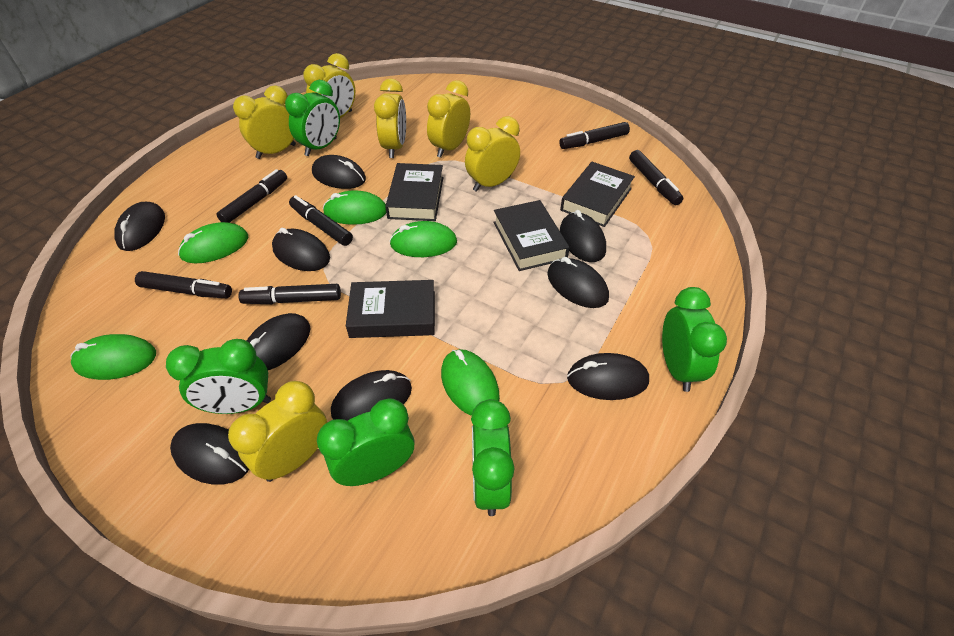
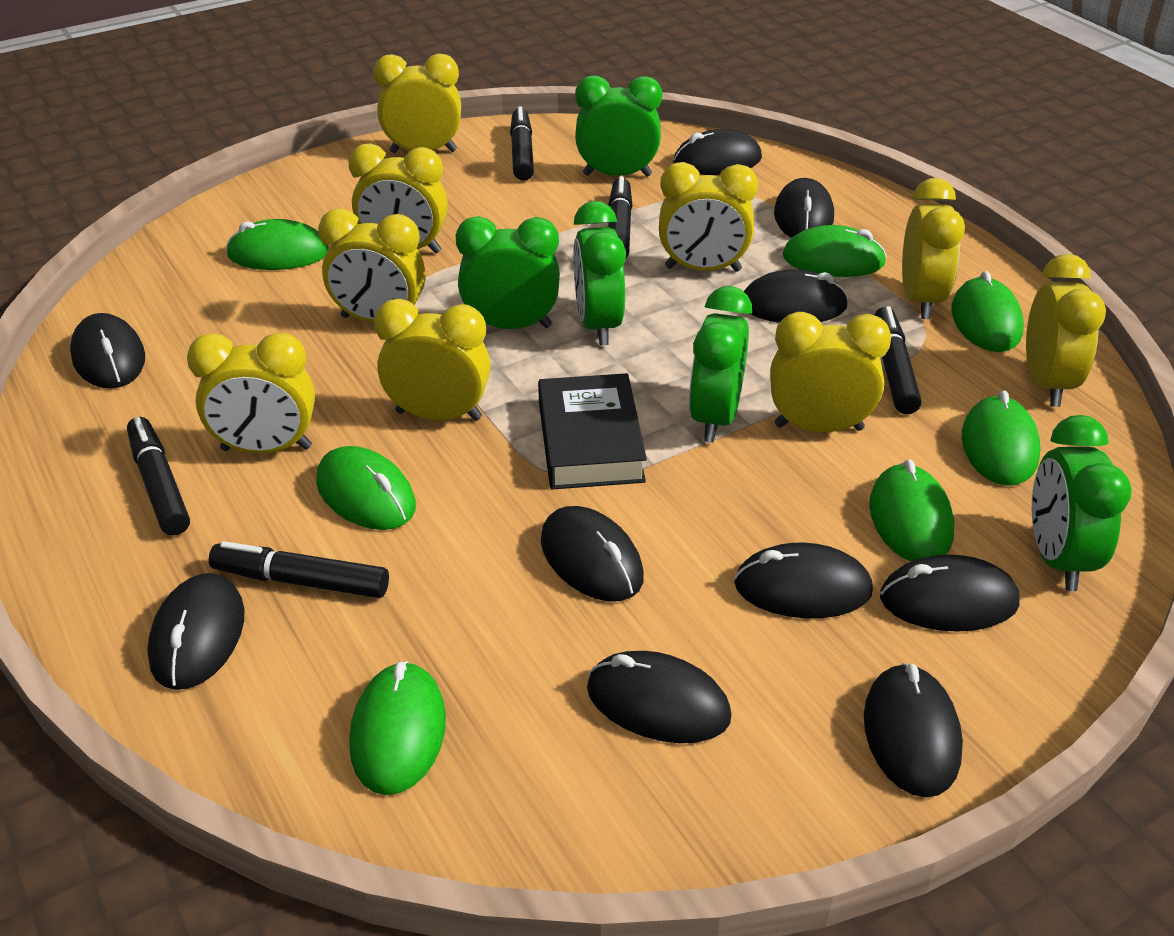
black book: 4 -> 1
black marker: 6 -> 5
black mouse: 9 -> 10
green mouse: 5 -> 7
yellow clock: 6 -> 9

